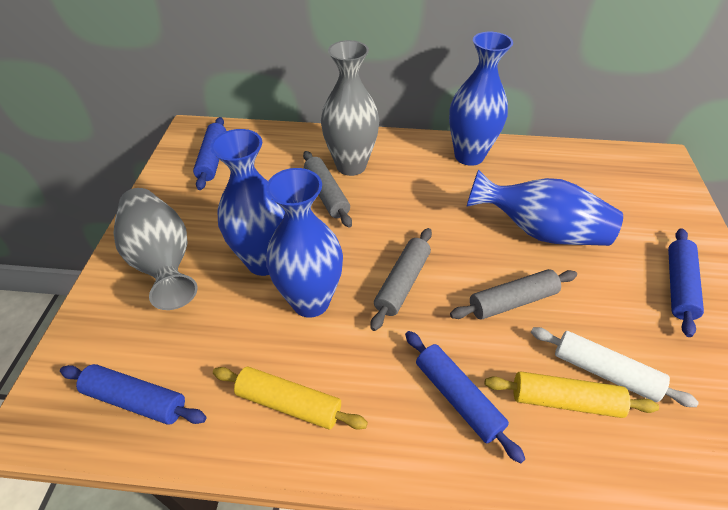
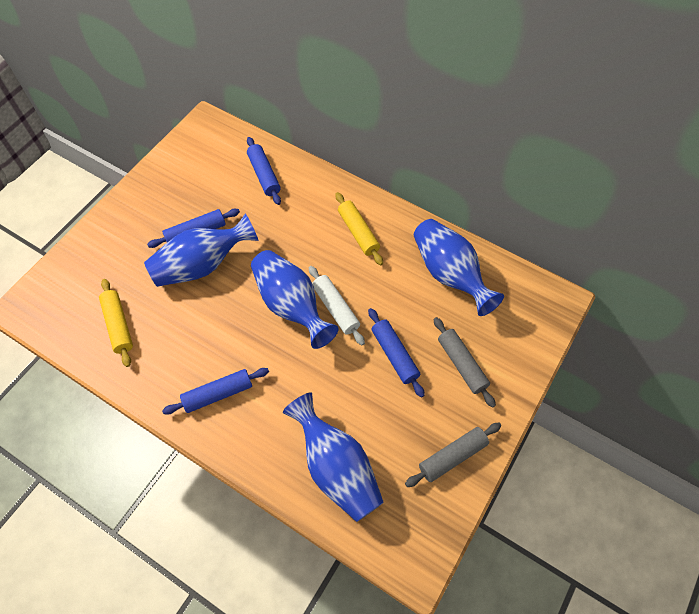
grey rolling pin: 3 -> 2
grey vase: 2 -> 0

